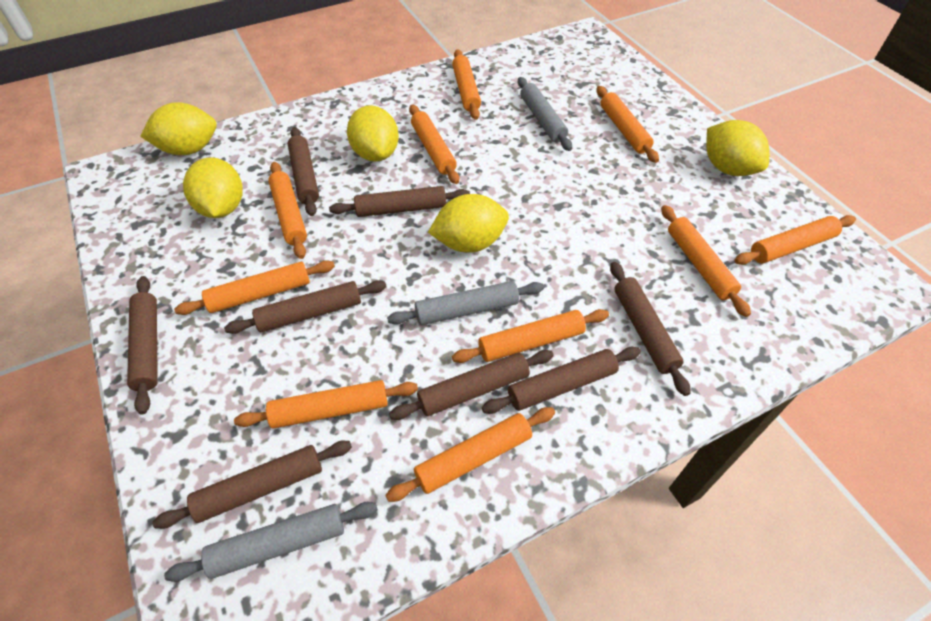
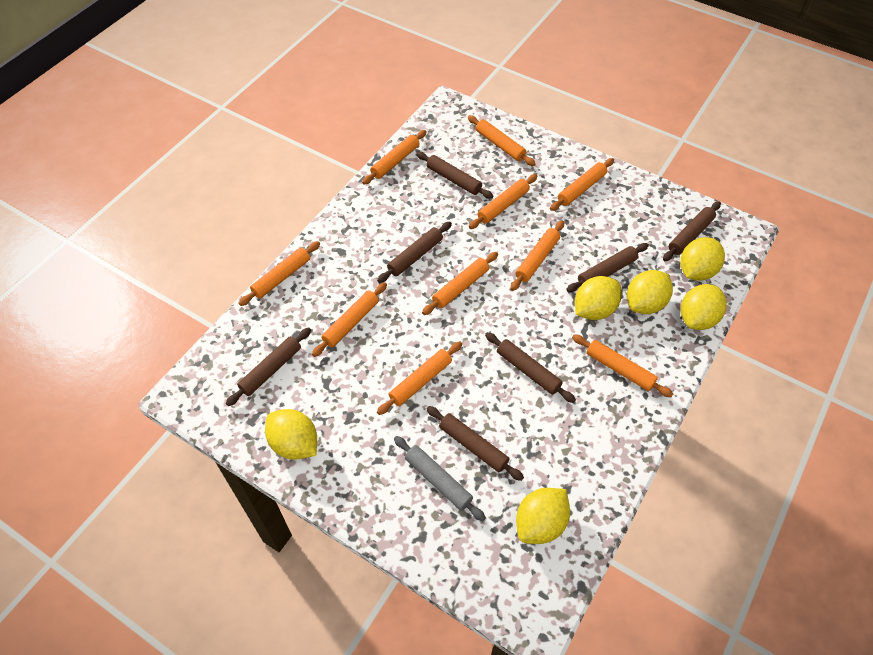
brown rolling pin: 8 -> 7
grey rolling pin: 3 -> 1
yellow lemon: 5 -> 6

